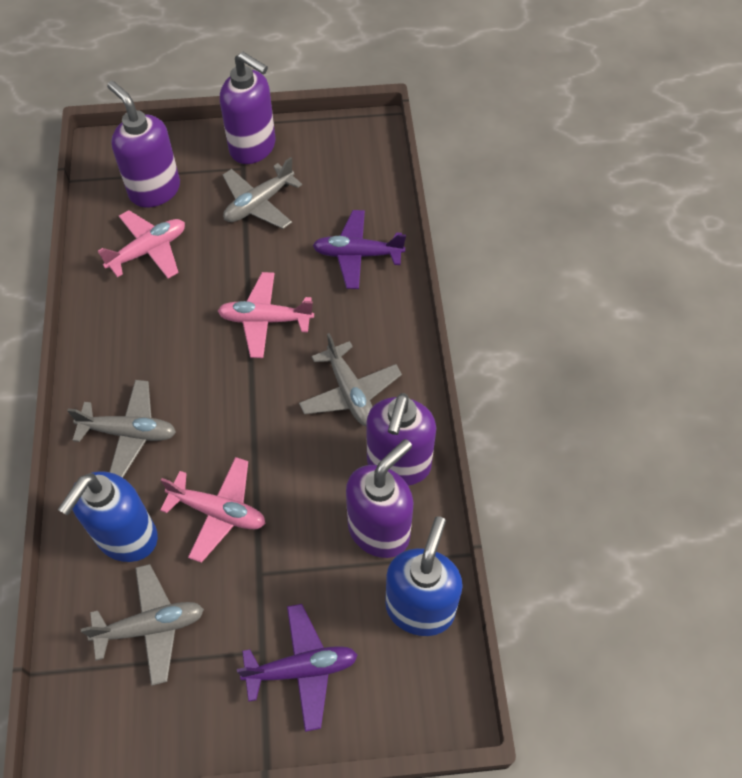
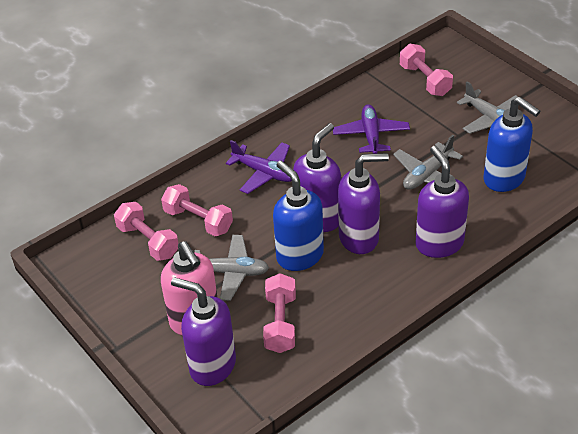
grey plane: 4 -> 3
pink dumbbell: 0 -> 4
pink plane: 3 -> 0
pink soap dispenser: 0 -> 1

